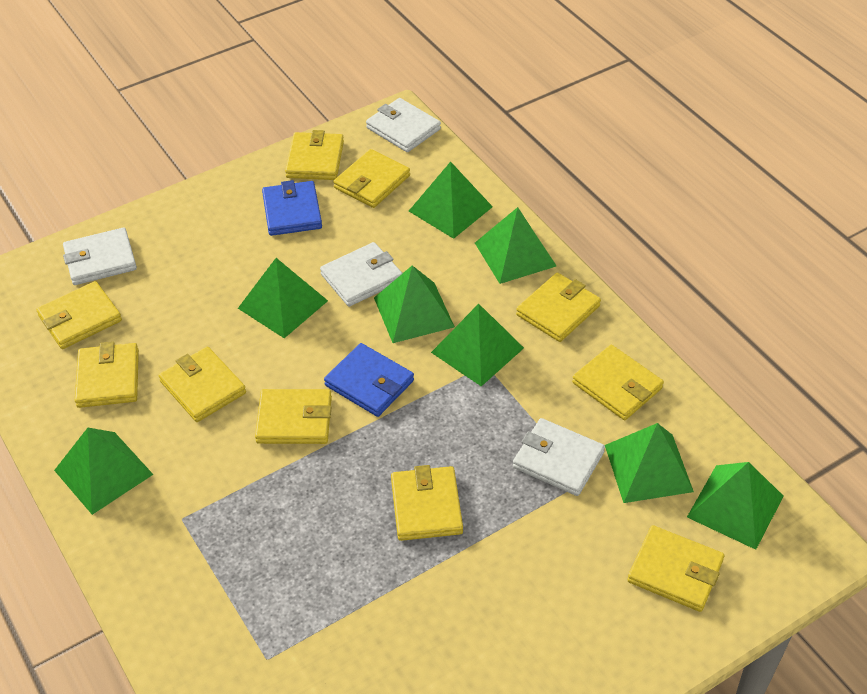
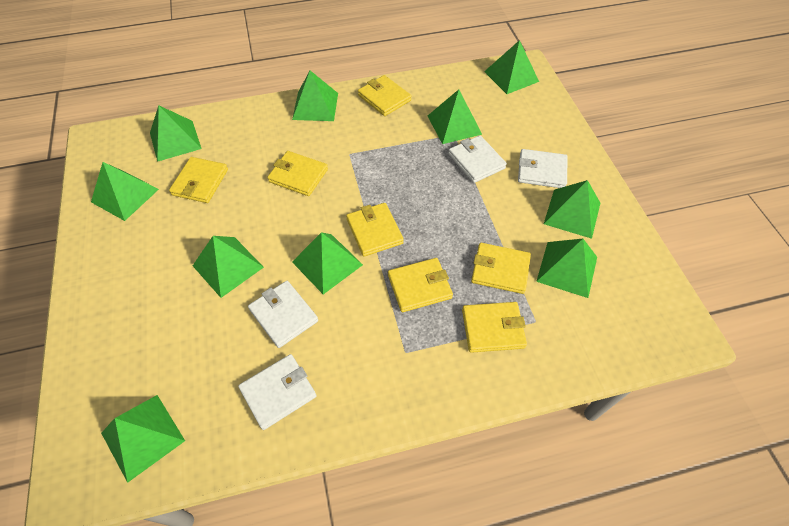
blue wallet: 2 -> 0
green pyramid: 8 -> 10
yellow wallet: 10 -> 7

